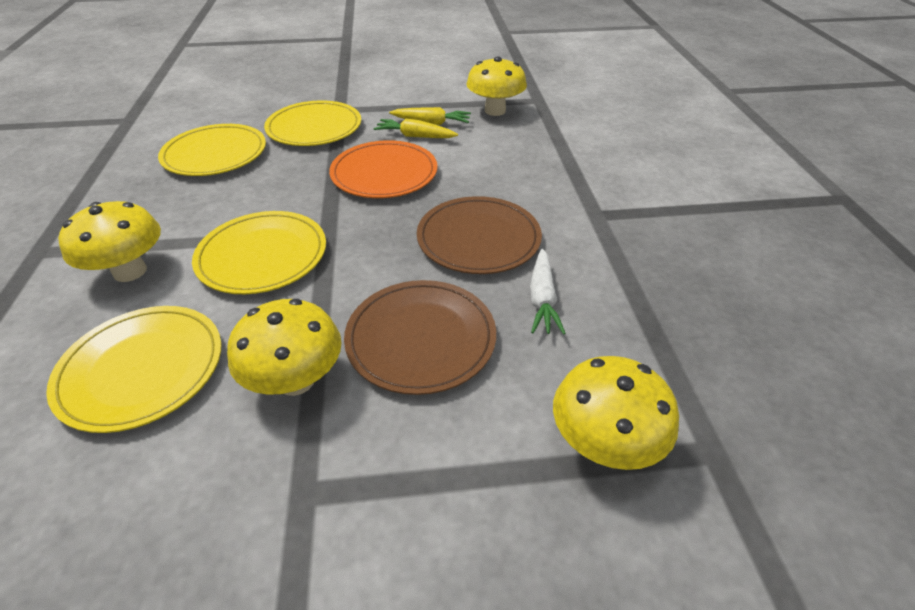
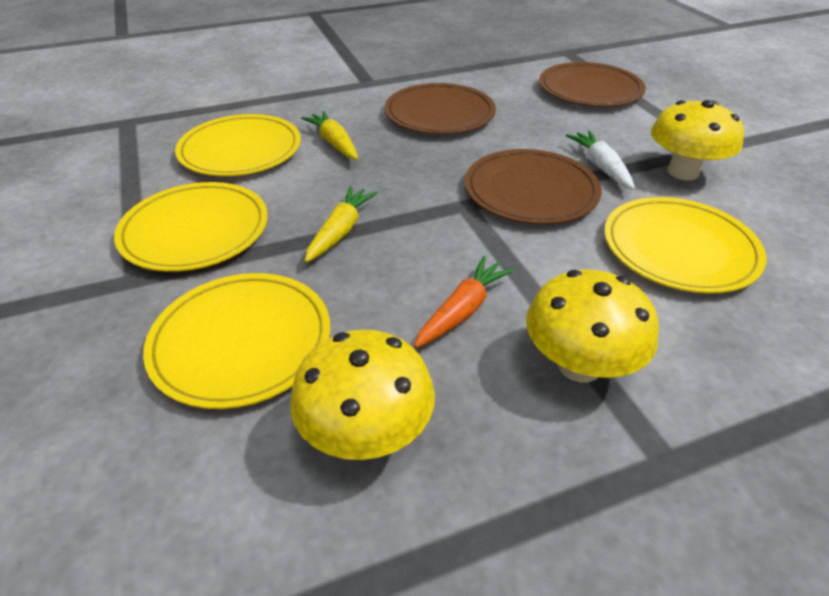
brown plate: 2 -> 3
orange carrot: 0 -> 1
orange plate: 1 -> 0
yellow mushroom: 4 -> 3

